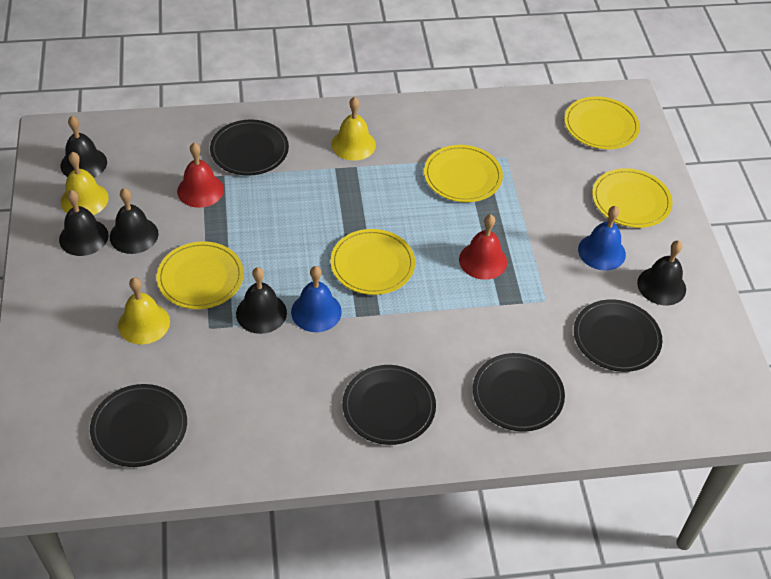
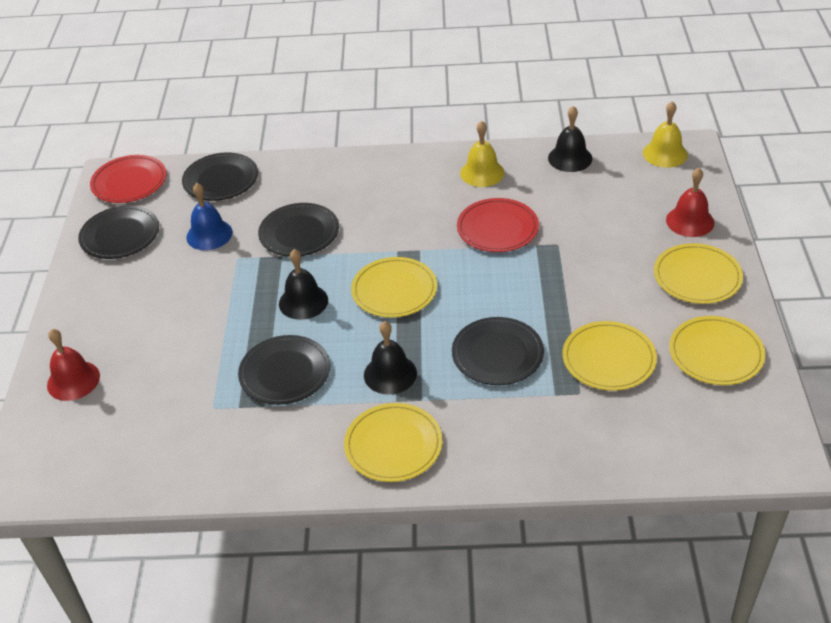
black bell: 5 -> 3
blue bell: 2 -> 1
red plate: 0 -> 2
yellow bell: 3 -> 2

